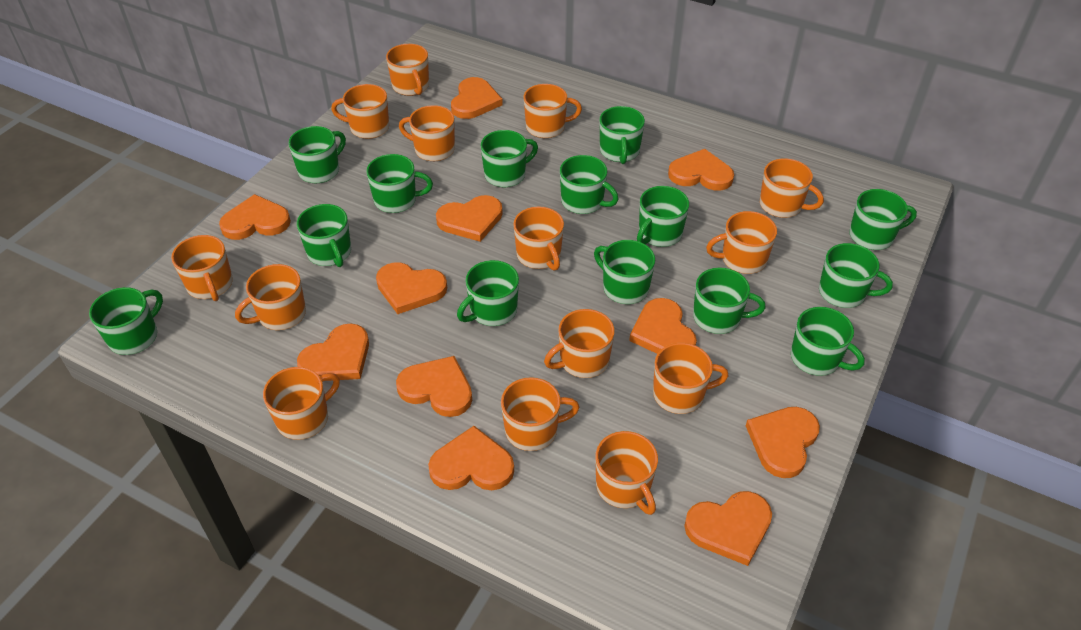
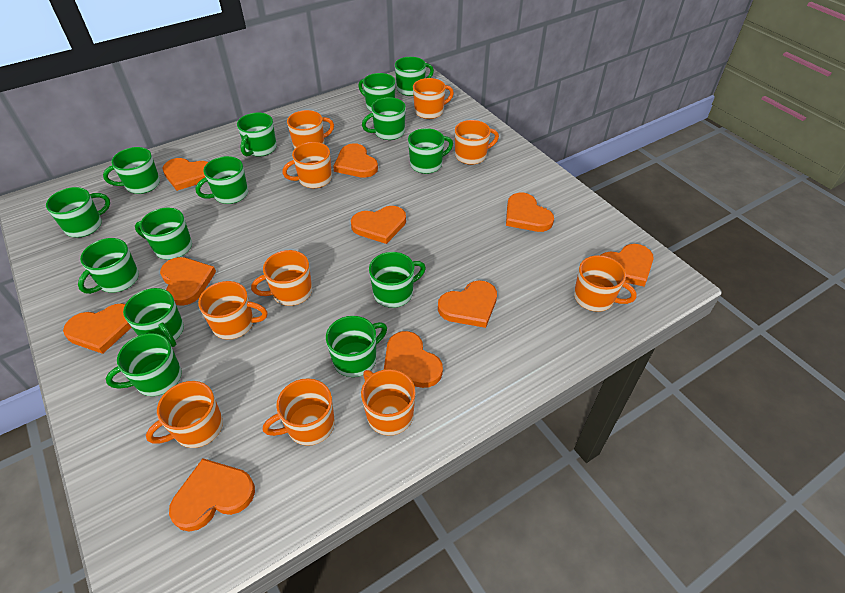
orange heart: 11 -> 10
orange mug: 14 -> 10

